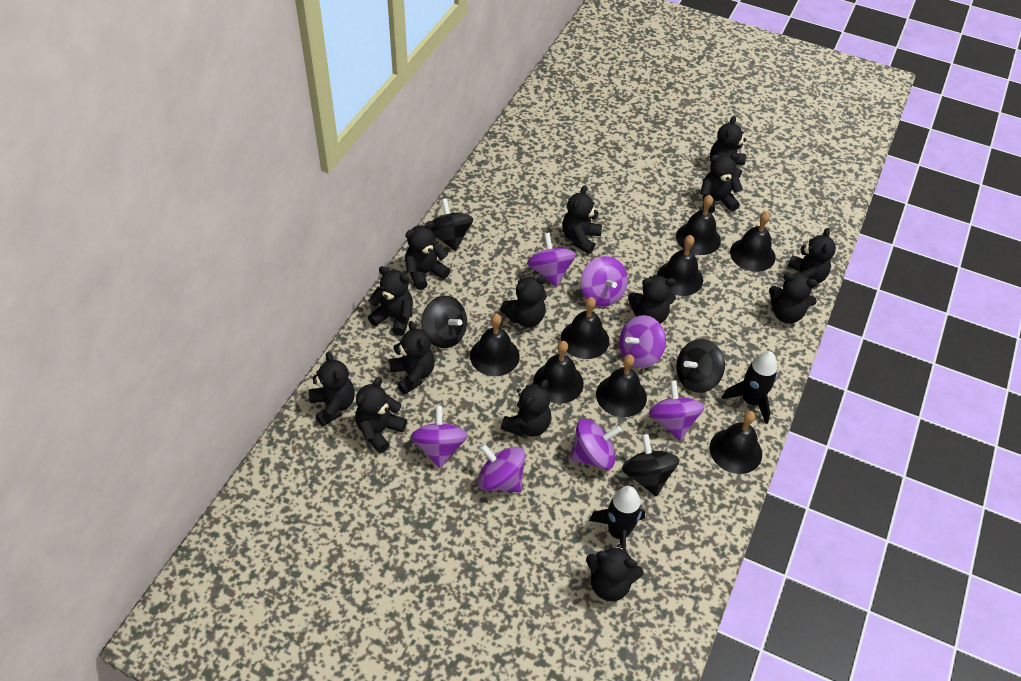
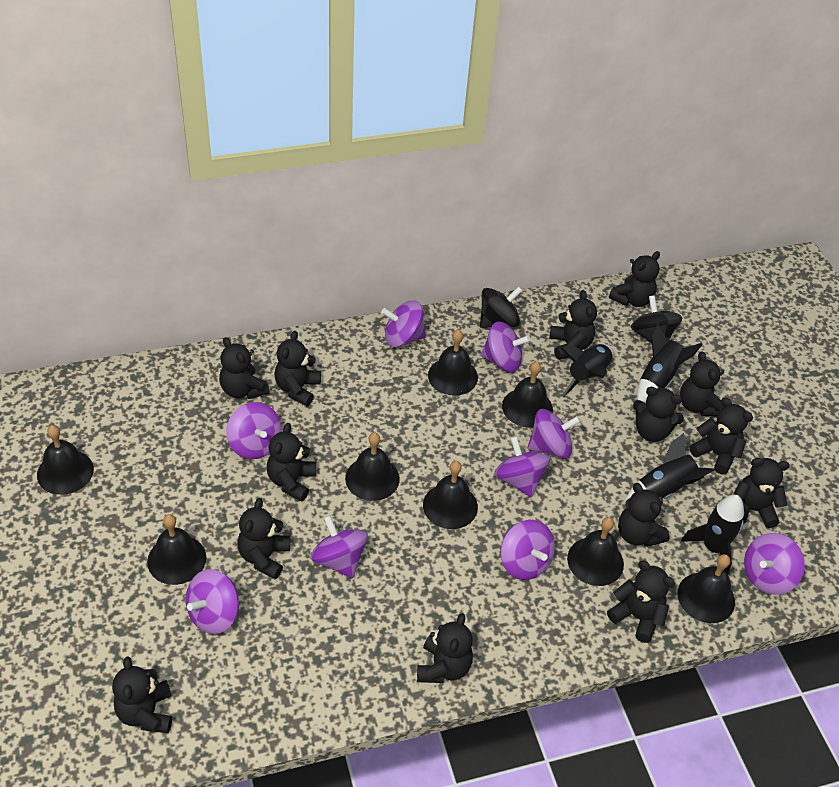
black rocket: 2 -> 4
black spinning top: 4 -> 2
purple spinning top: 7 -> 9

